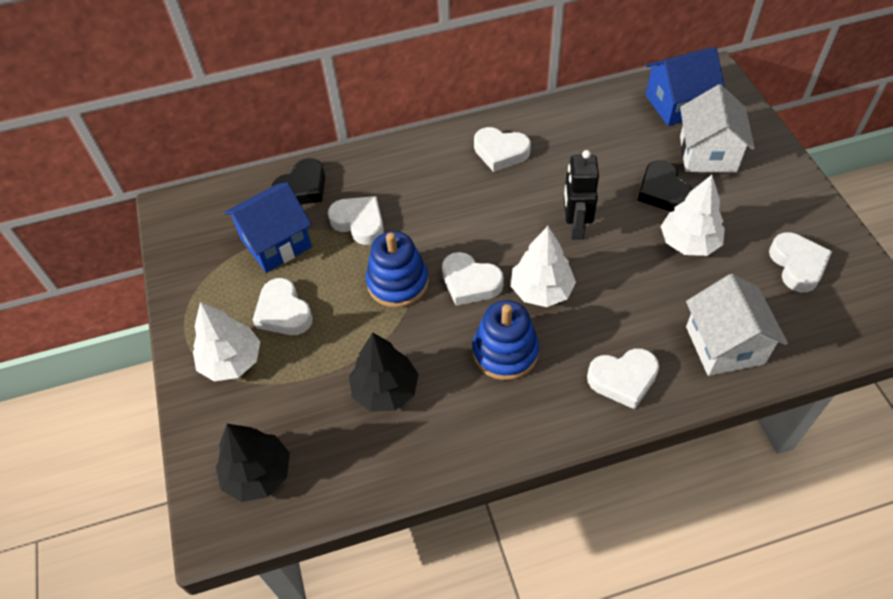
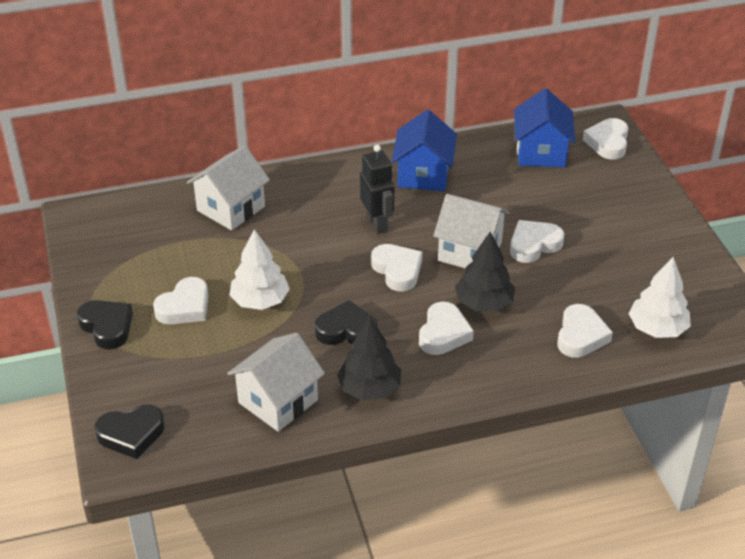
black heart: 2 -> 3
blue stacking toy: 2 -> 0
white house: 2 -> 3
white tree: 3 -> 2

